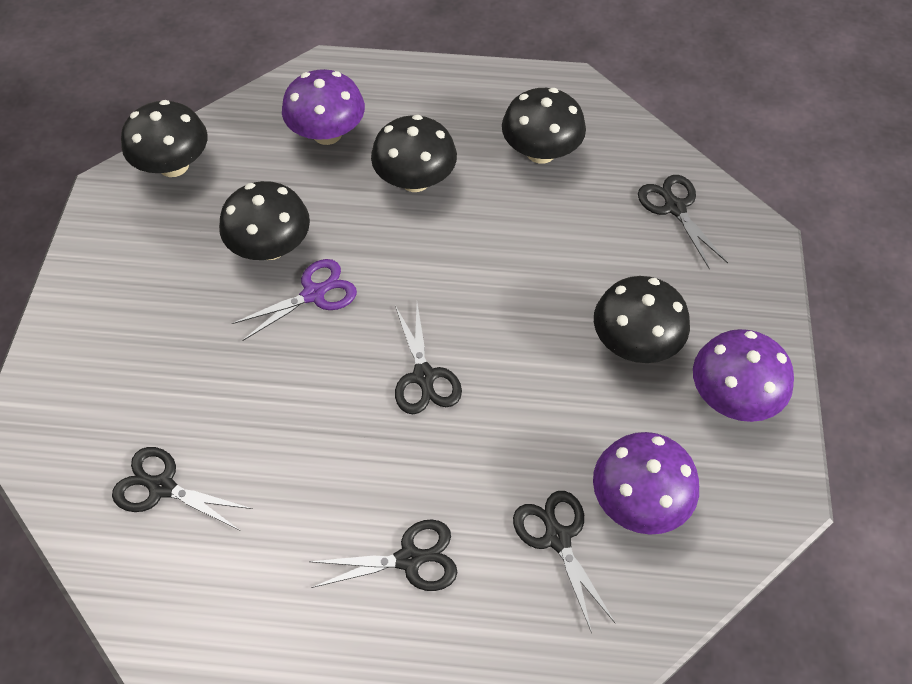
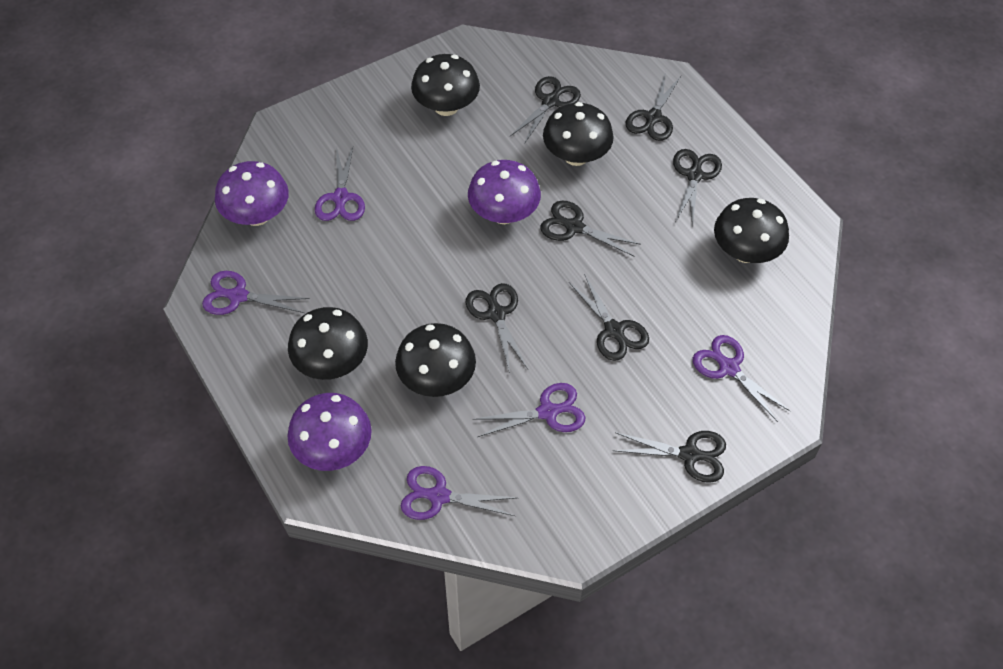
black scissors: 5 -> 7
purple scissors: 1 -> 5

